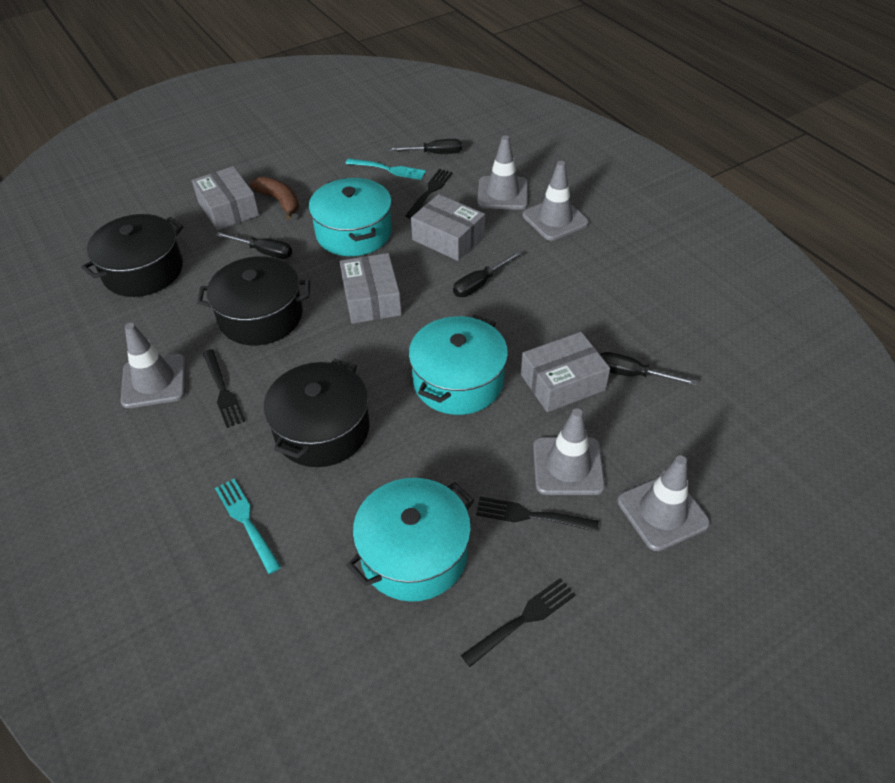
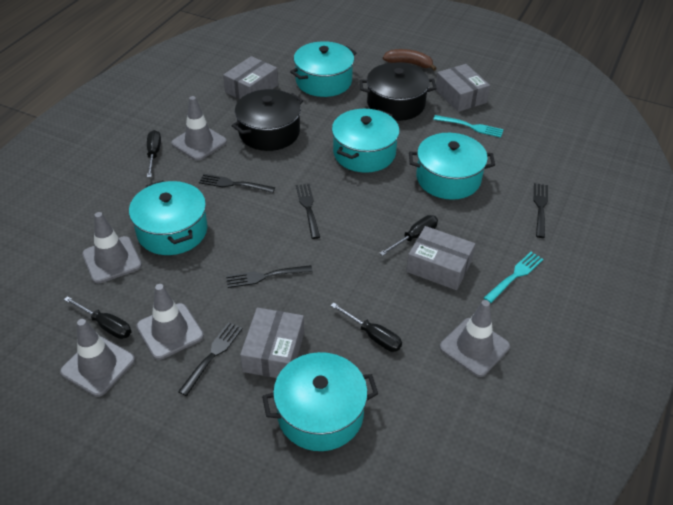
black fork: 4 -> 5
black pot: 3 -> 2
turquoise pot: 3 -> 5

